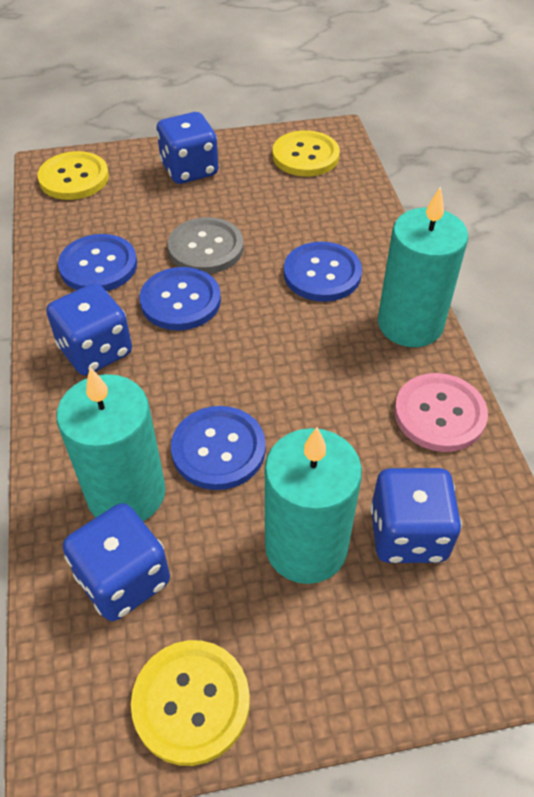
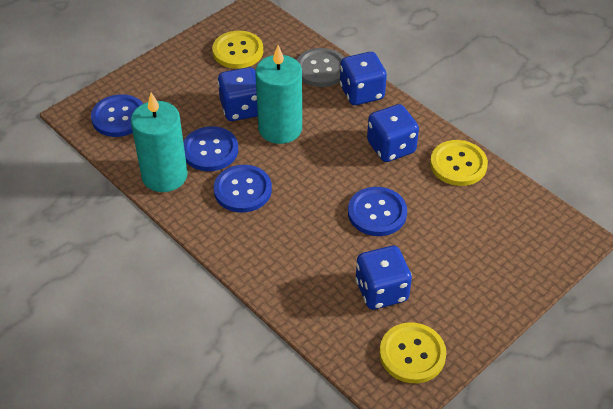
pink button: 1 -> 0
turquoise candle: 3 -> 2

